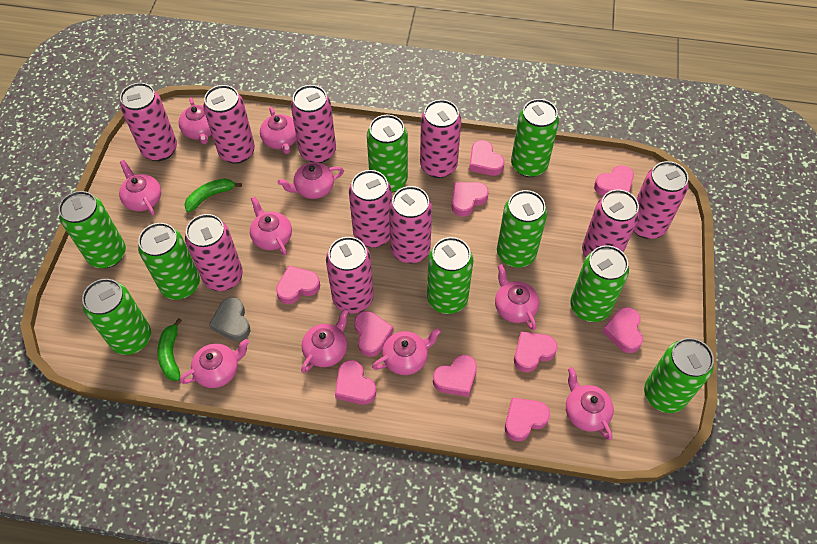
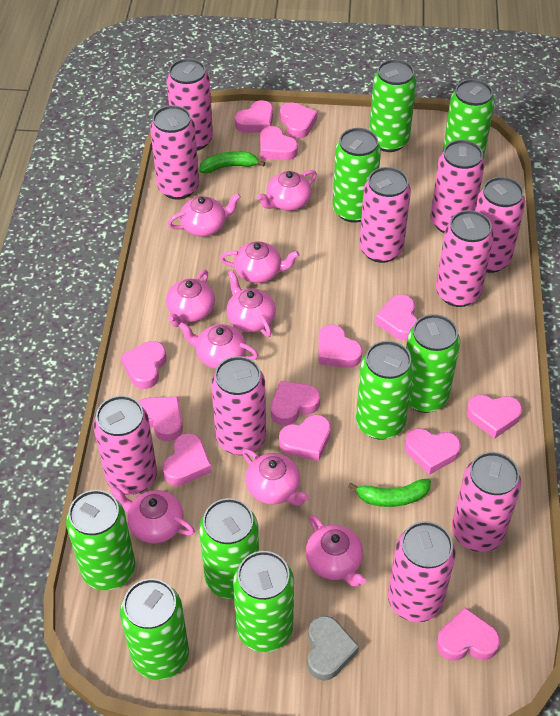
pink heart: 10 -> 13
pink teapot: 10 -> 9

